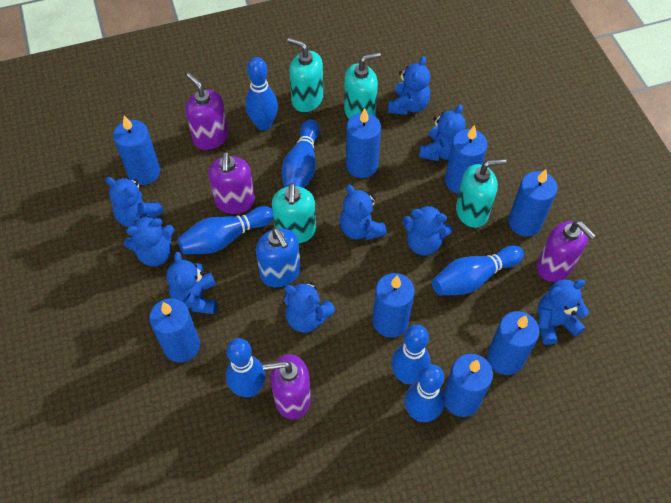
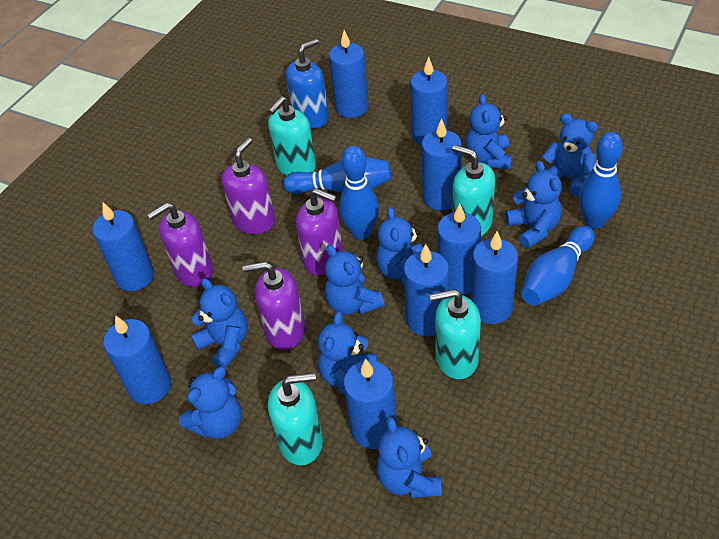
blue bowling pin: 7 -> 4
blue candle: 8 -> 9

